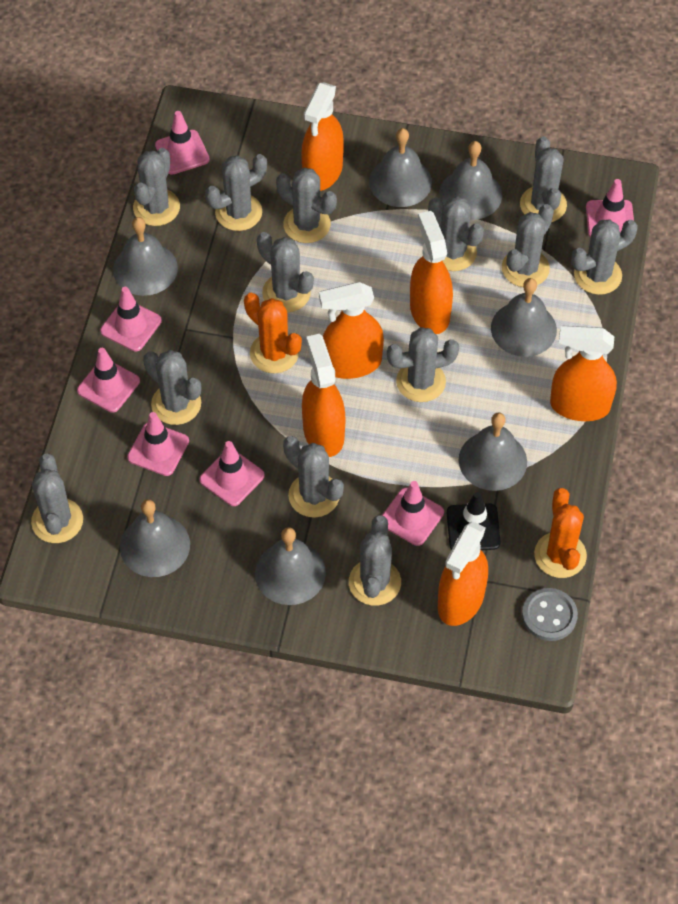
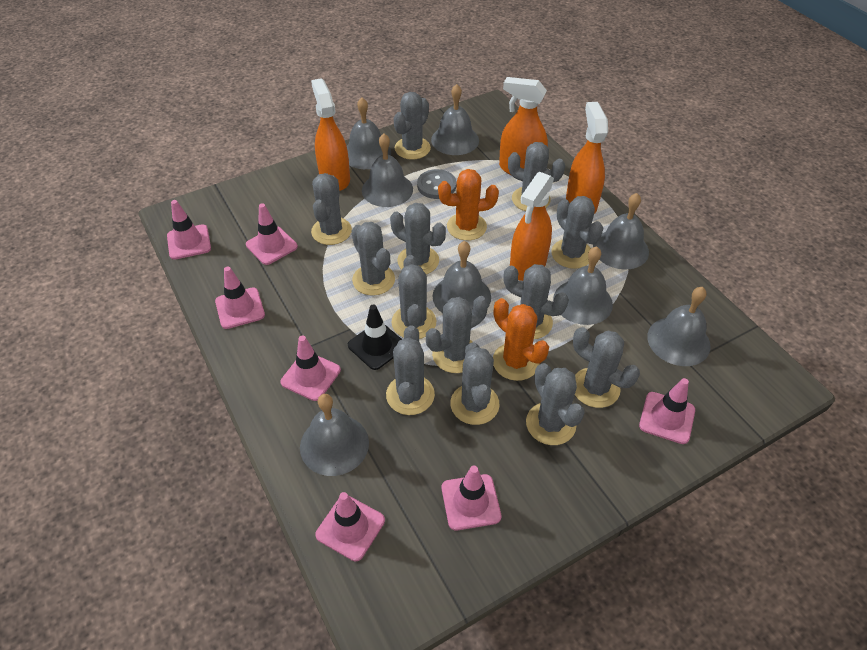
grey bell: 7 -> 8
orange spray bottle: 6 -> 4

